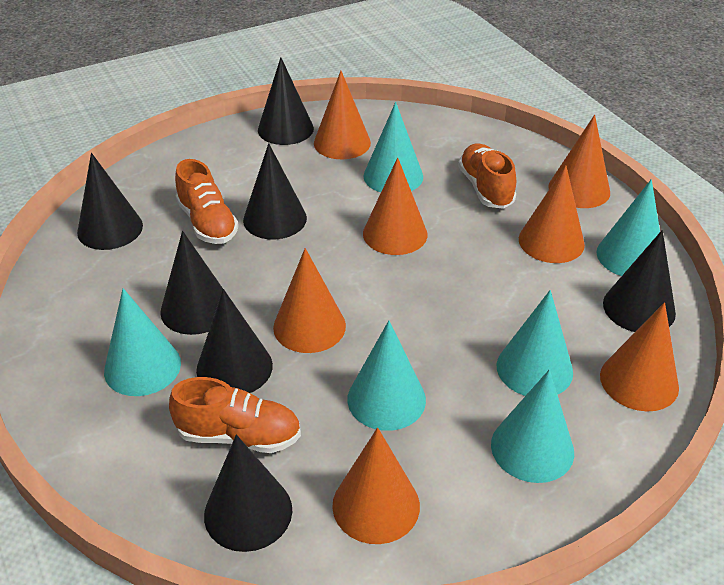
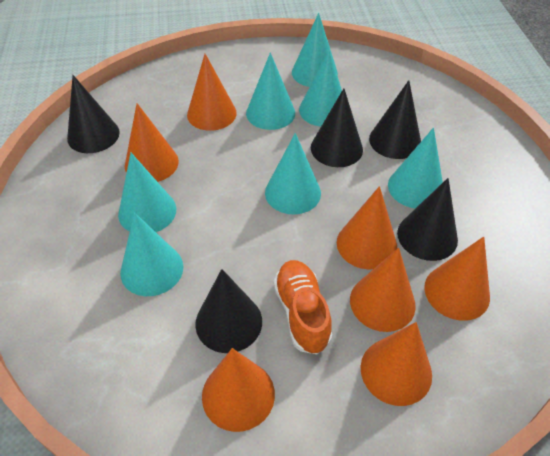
black cone: 7 -> 5
orange shoe: 3 -> 1
turquoise cone: 6 -> 7

